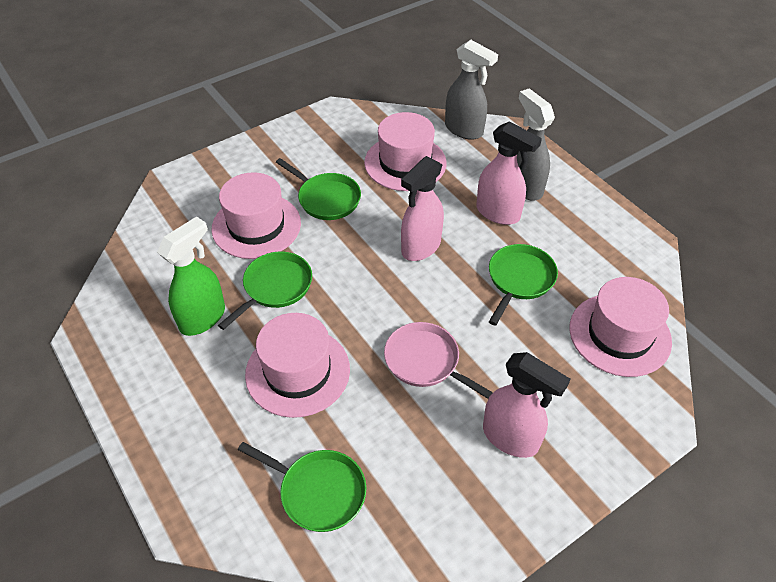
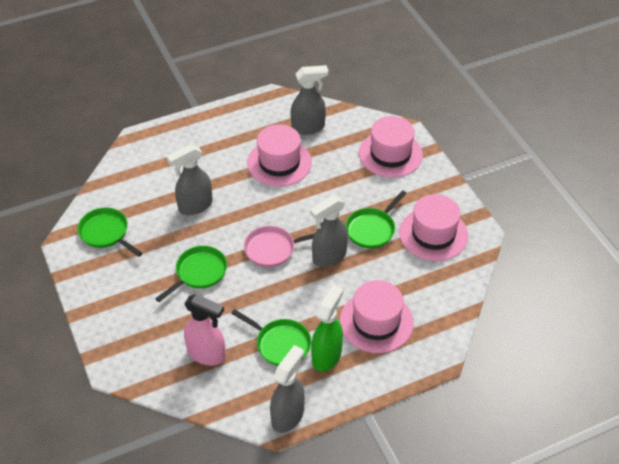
grey spray bottle: 2 -> 4
pink spray bottle: 3 -> 1

